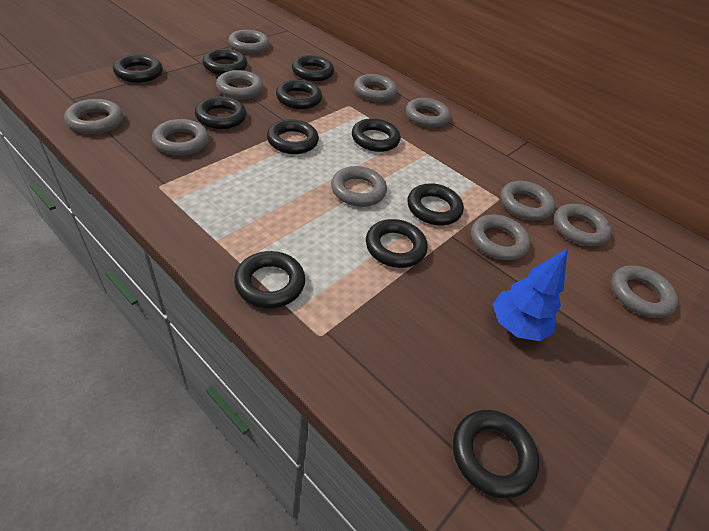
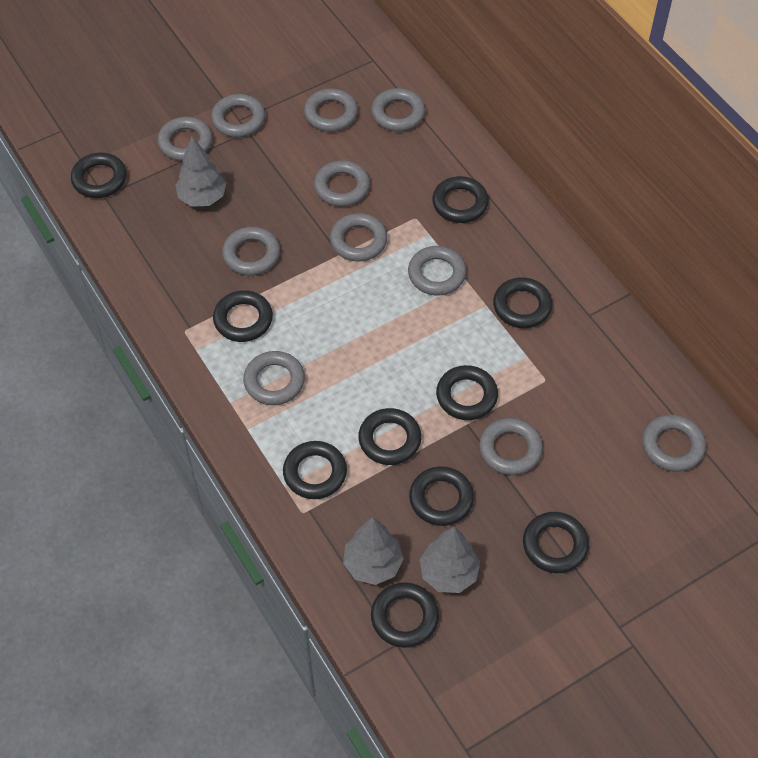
black ring: 11 -> 10
blue tree: 1 -> 0
grey tree: 0 -> 3

